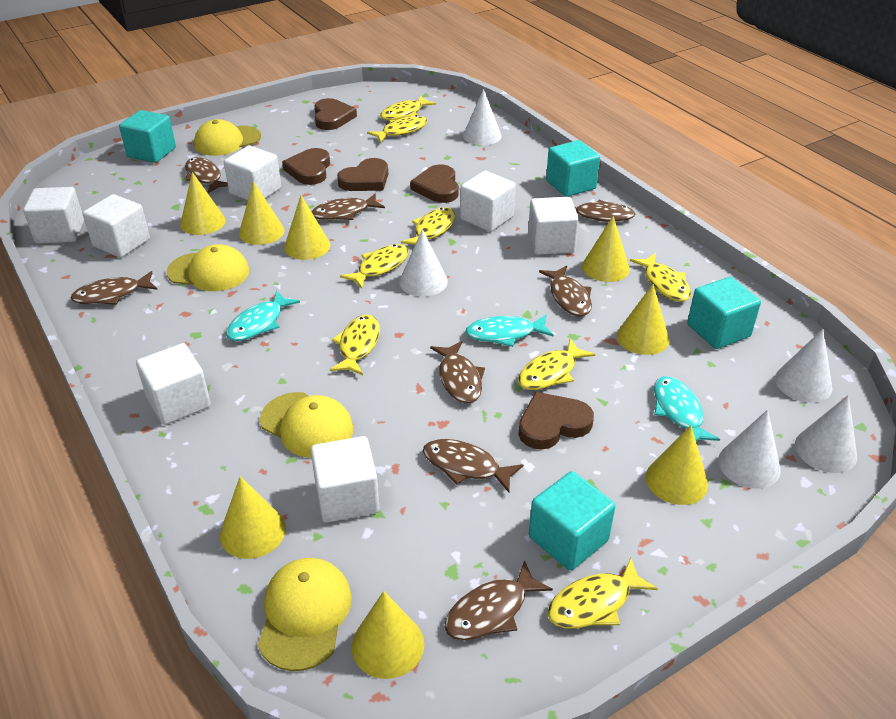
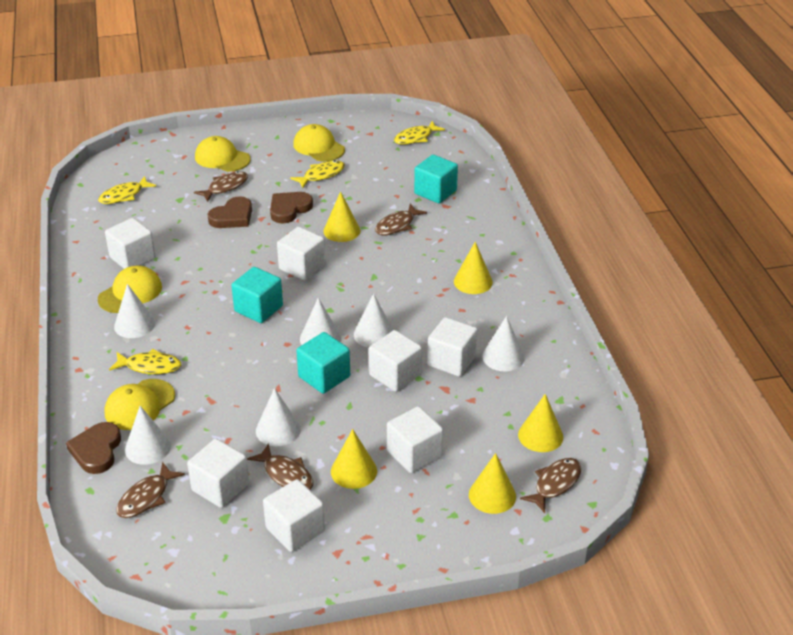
brown fish: 8 -> 5
brown heart: 5 -> 3
turquoise cube: 4 -> 3
turquoise fish: 3 -> 0
white cone: 5 -> 6
yellow cone: 8 -> 5
yellow fish: 8 -> 4

